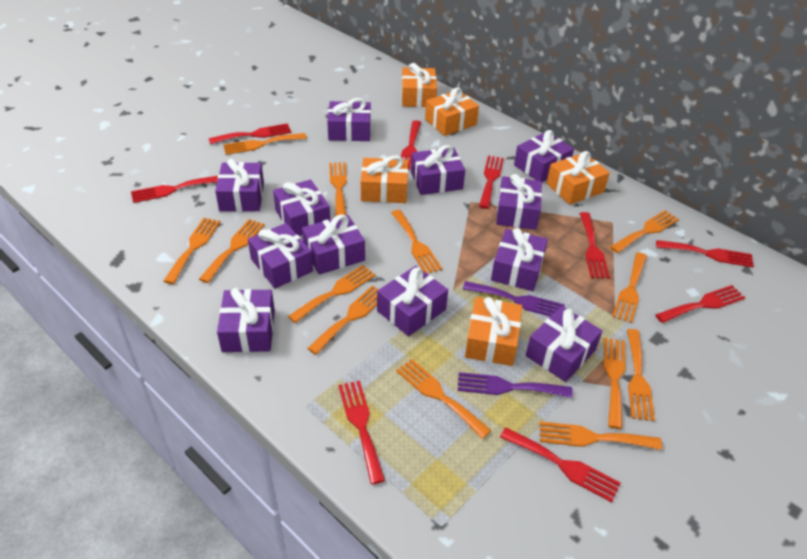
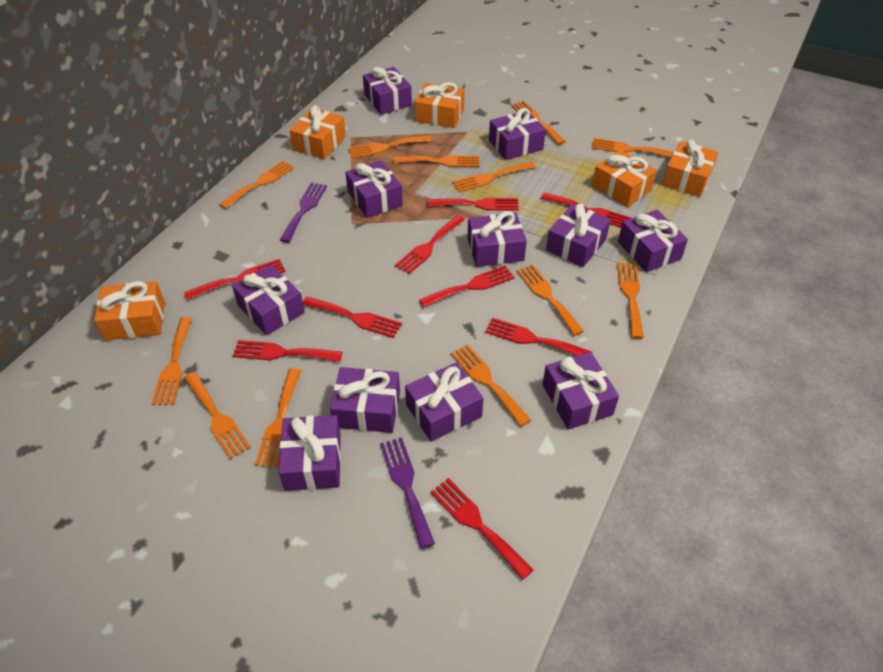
orange fork: 13 -> 12
purple gift: 12 -> 11

